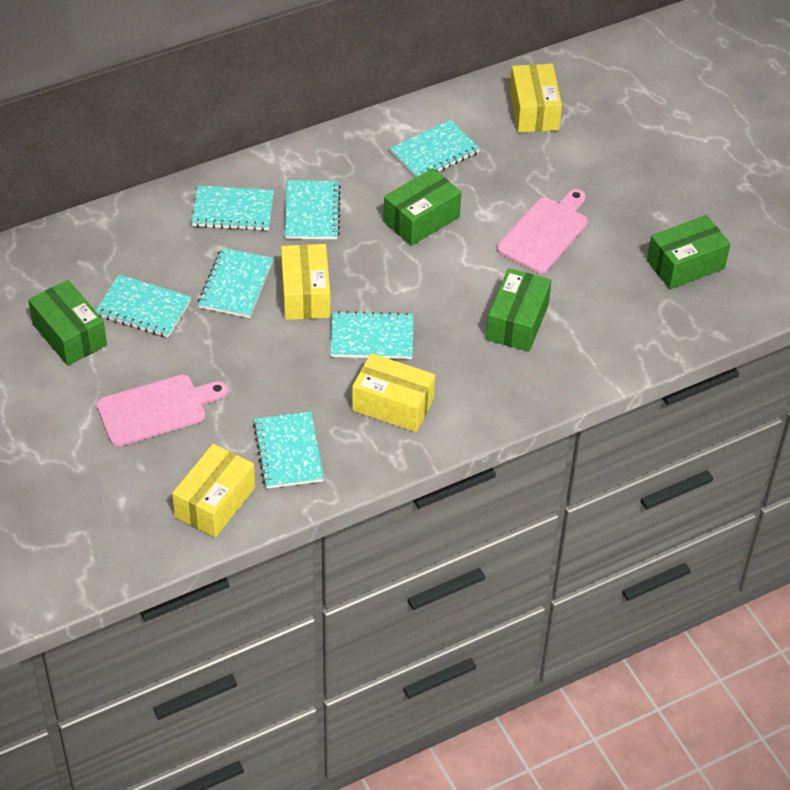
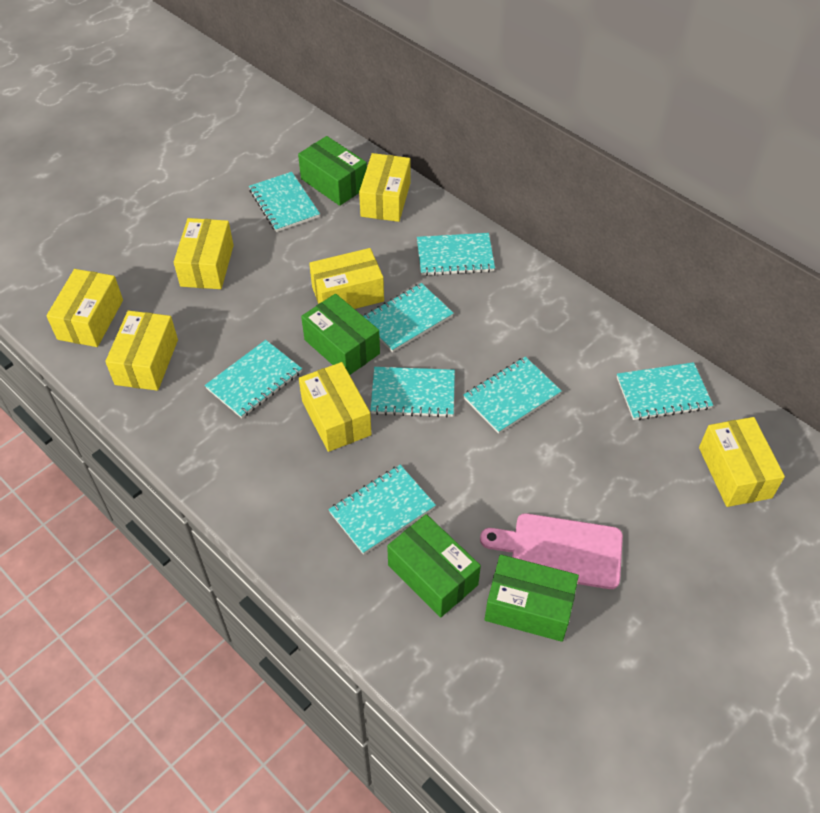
pink cutting board: 2 -> 1
turquoise notebook: 7 -> 8
yellow box: 4 -> 7

